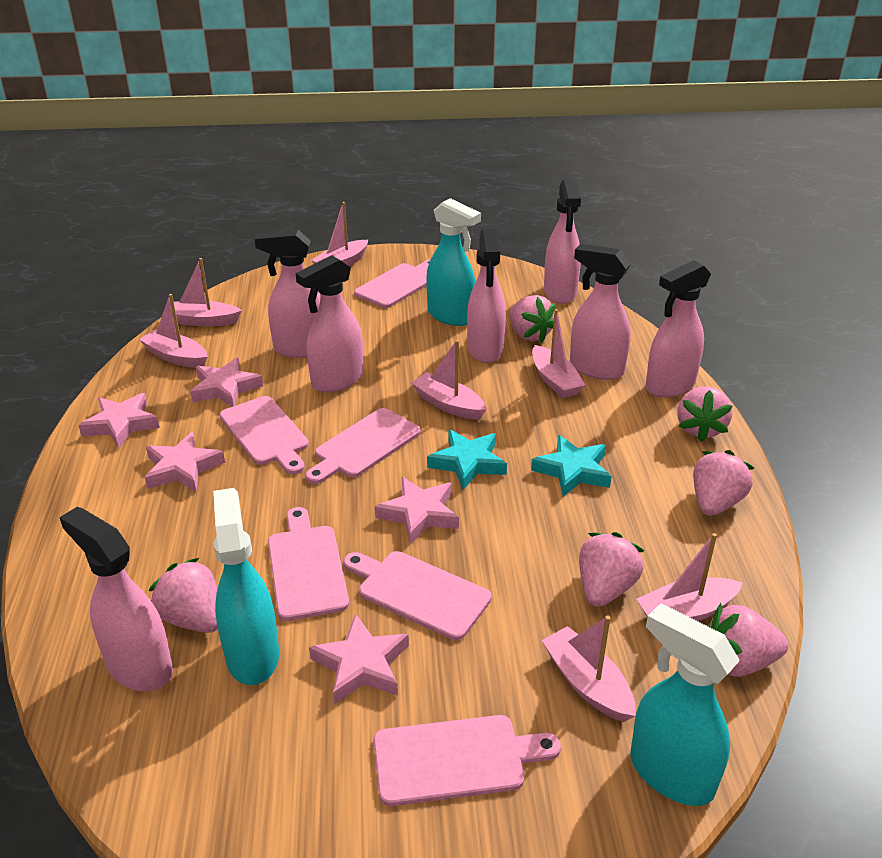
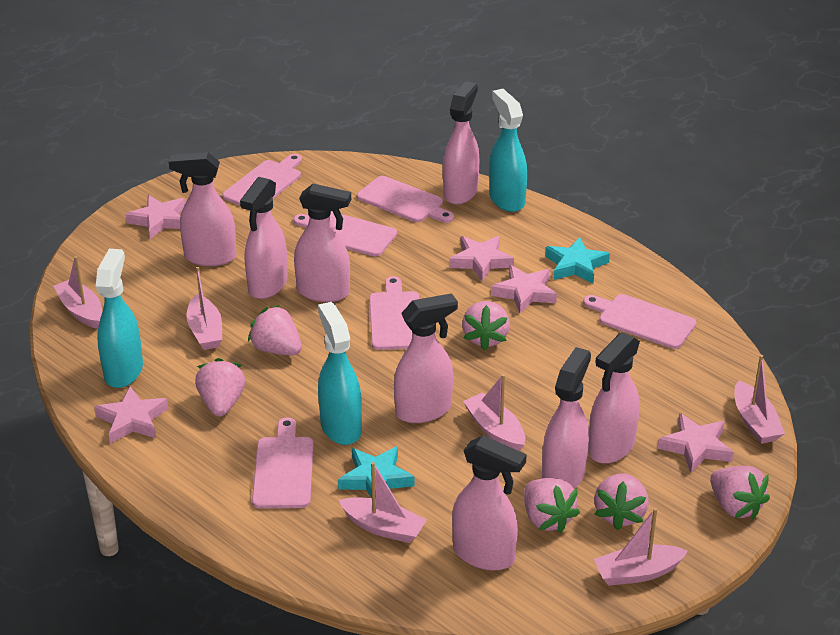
pink boat: 7 -> 6
pink spray bottle: 7 -> 8

